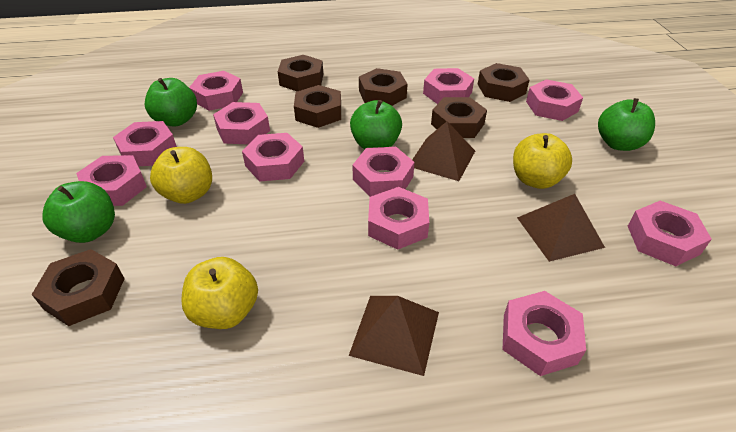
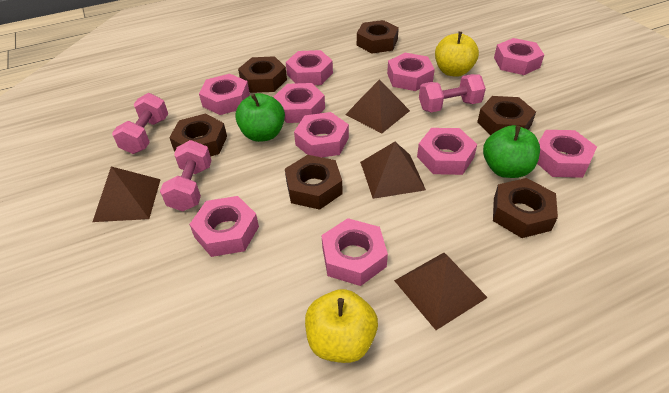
brown pyramid: 3 -> 4
green apple: 4 -> 2
pink dumbbell: 0 -> 3
pink nut: 11 -> 10
yellow apple: 3 -> 2

